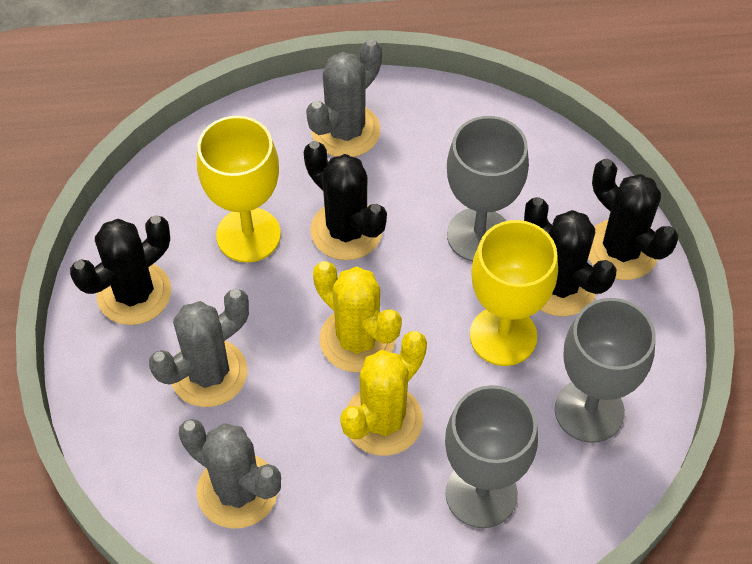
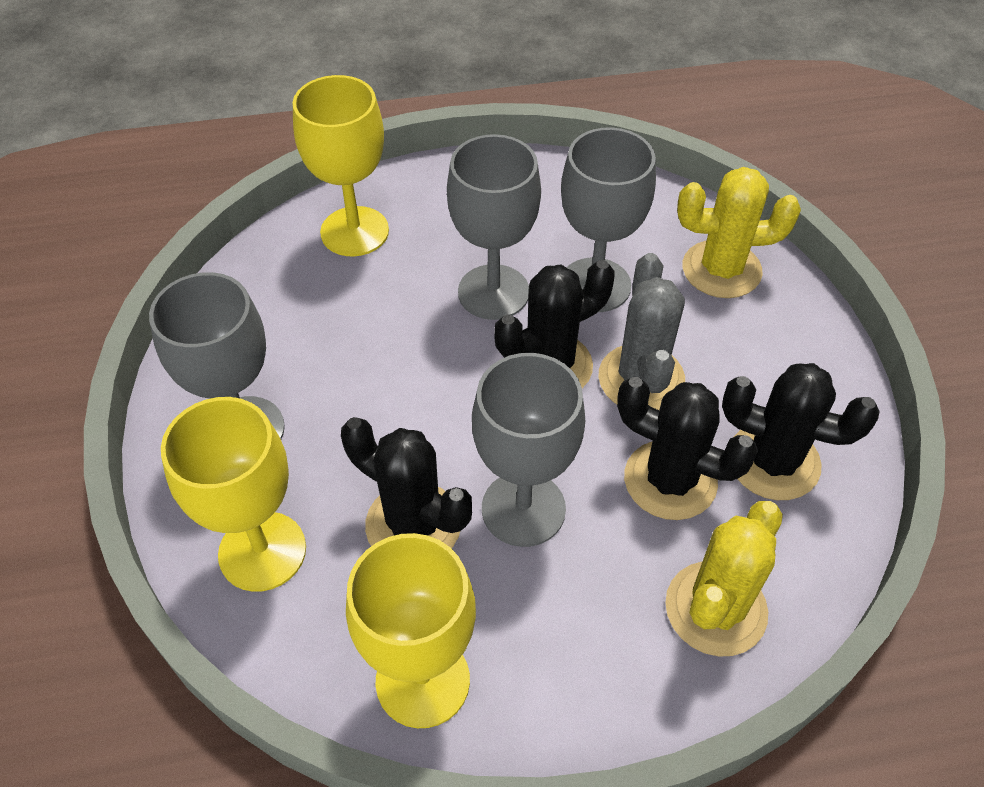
grey cactus: 3 -> 1
grey goblet: 3 -> 4
yellow goblet: 2 -> 3

